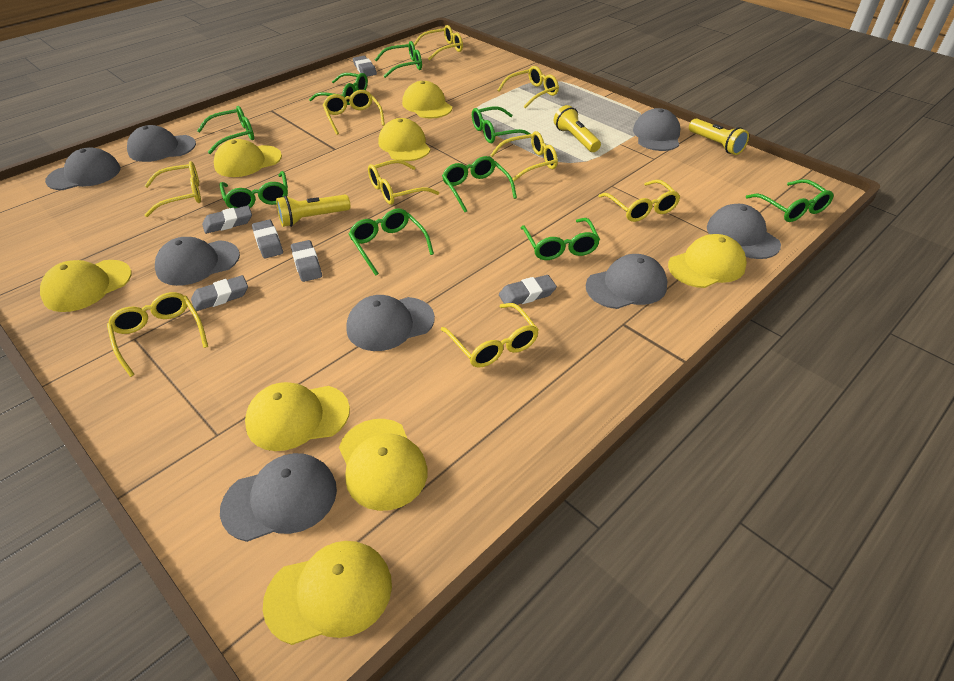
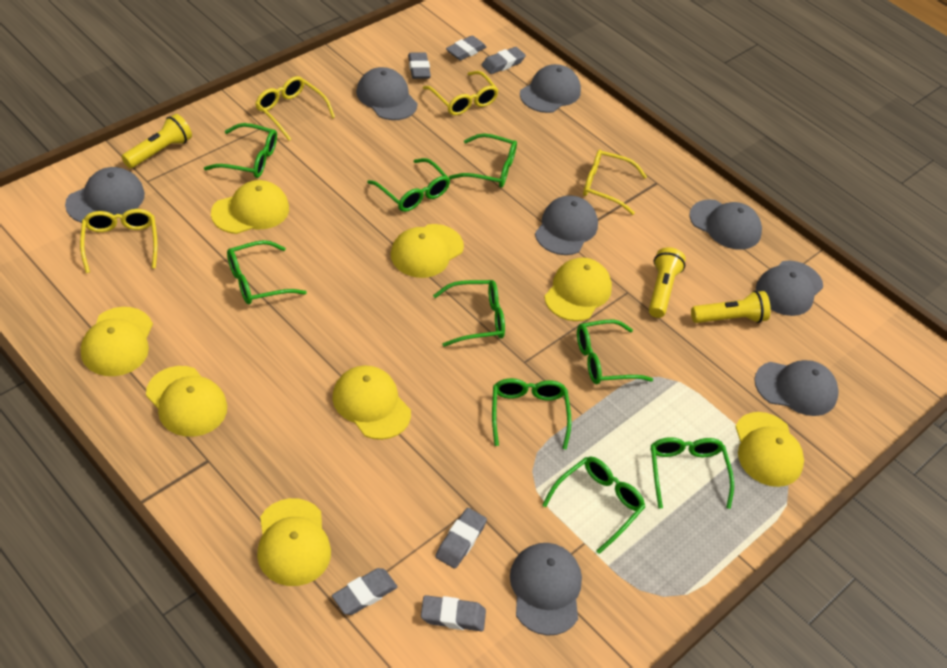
yellow glasses: 9 -> 4

